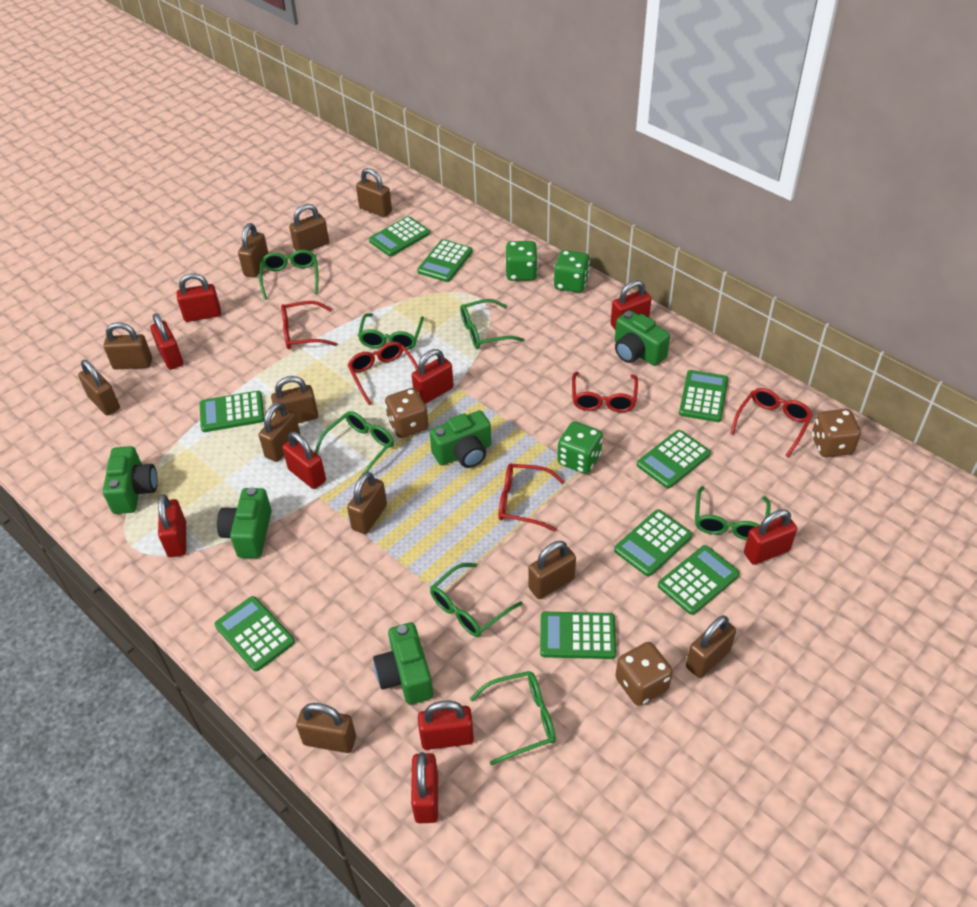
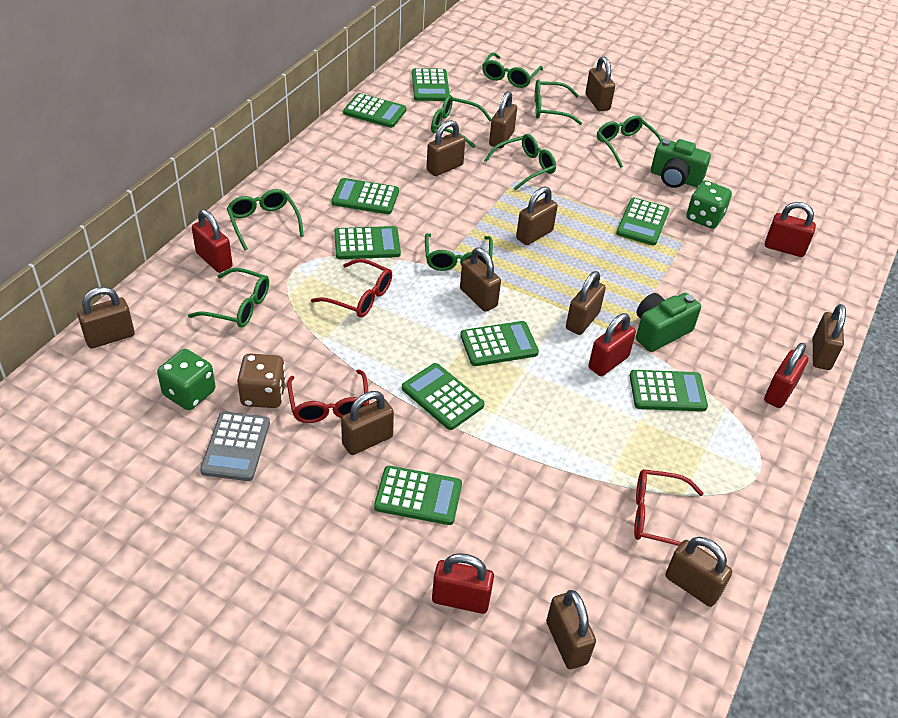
brown dice: 3 -> 1
green camera: 5 -> 2
green dice: 3 -> 2
green glasses: 7 -> 8
grey calculator: 0 -> 1
red glasses: 5 -> 3
red padlock: 9 -> 5

